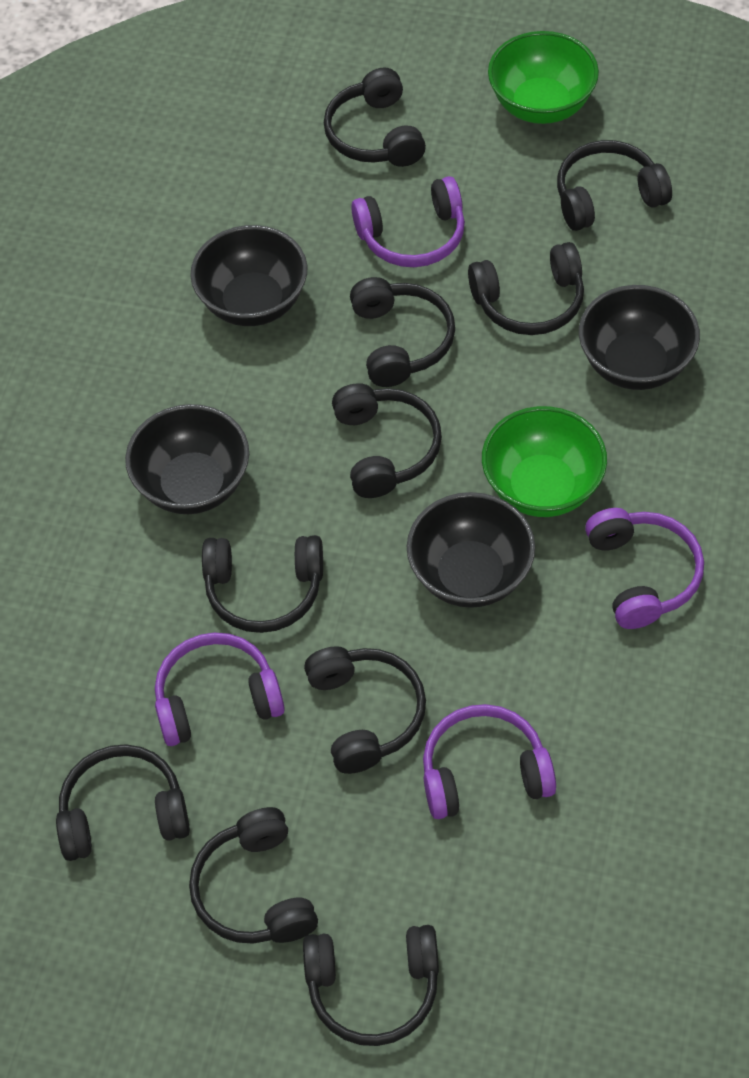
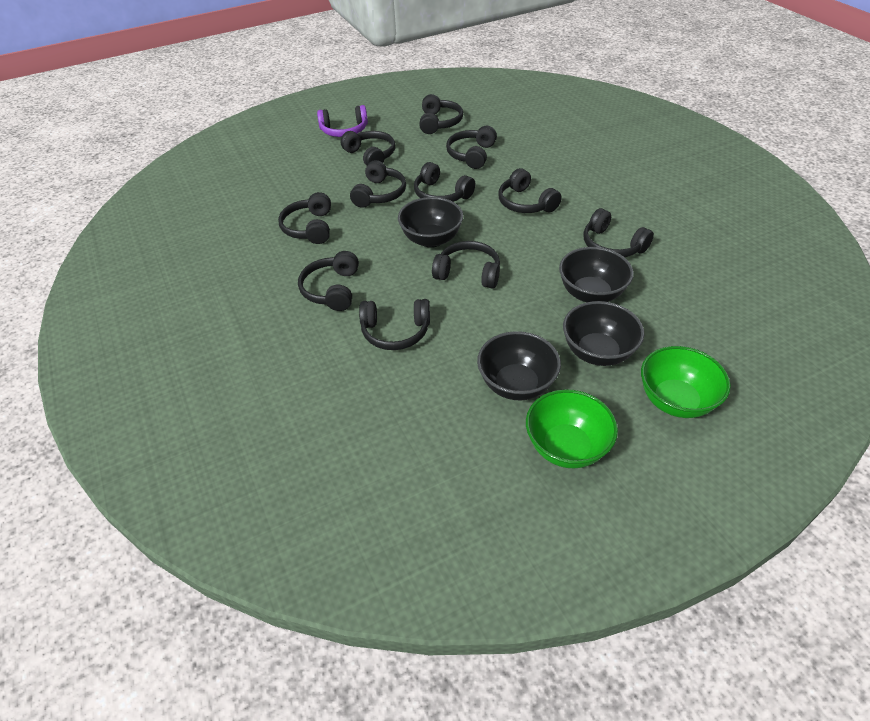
black headphones: 10 -> 11
purple headphones: 4 -> 1

